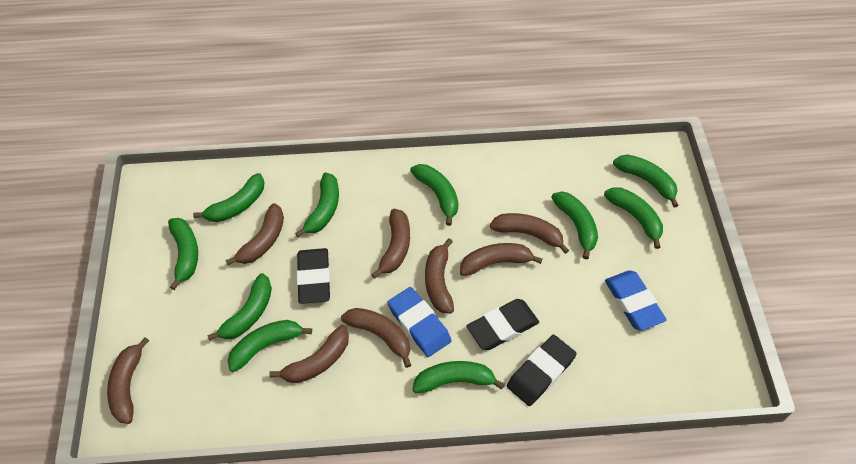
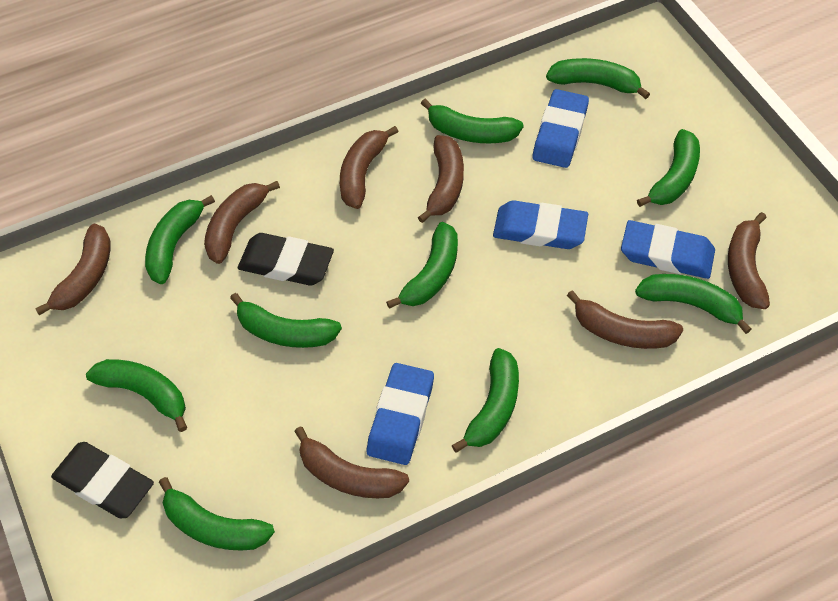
black eraser: 3 -> 2
blue eraser: 2 -> 4
brown banana: 8 -> 7

